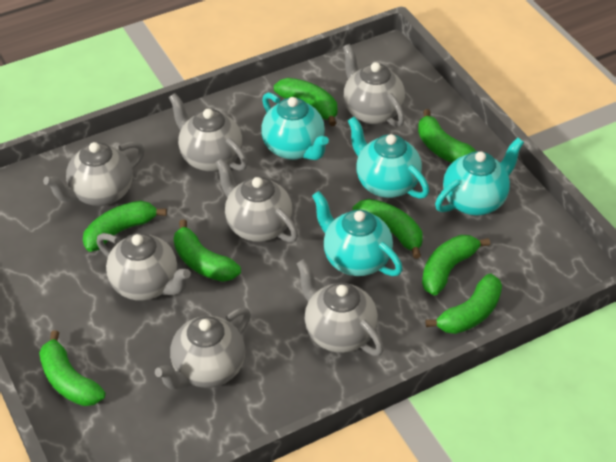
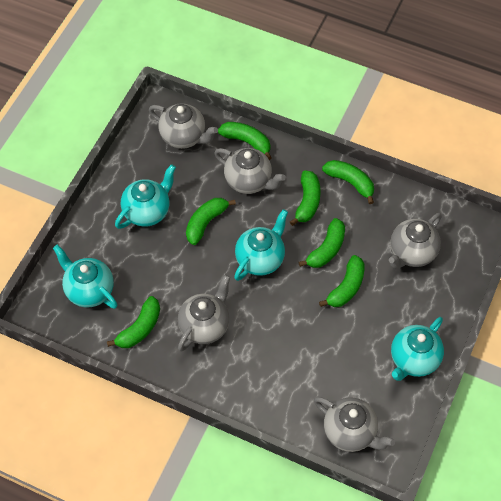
green banana: 8 -> 7
grey teapot: 7 -> 5

